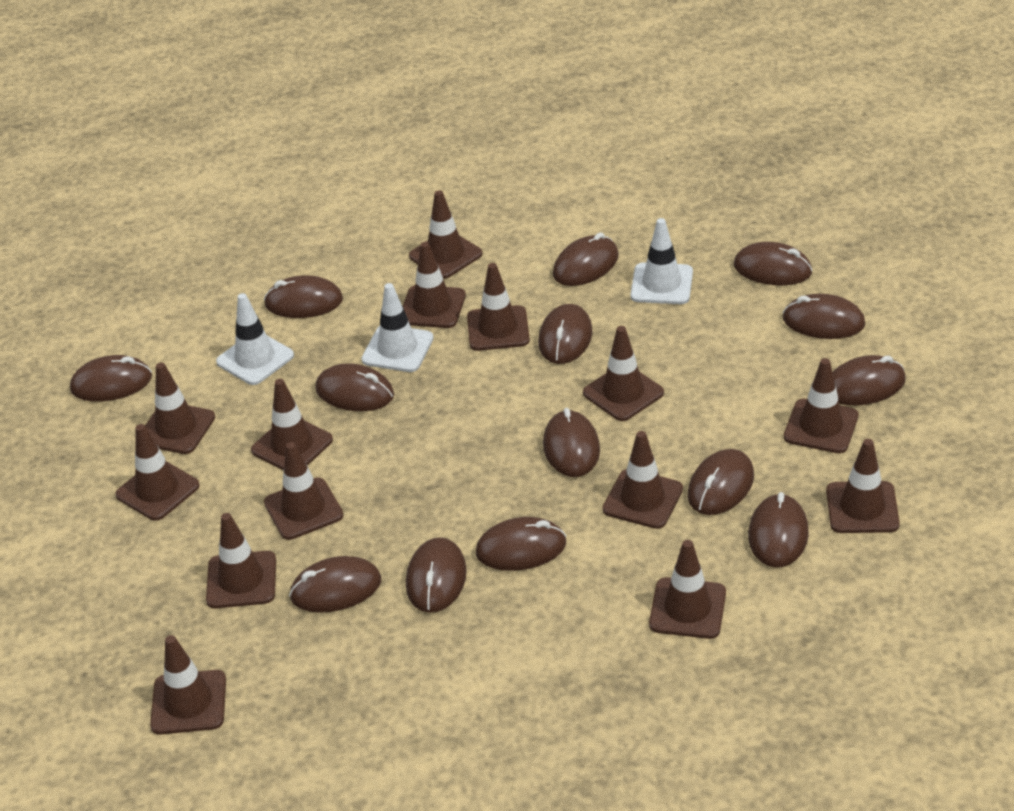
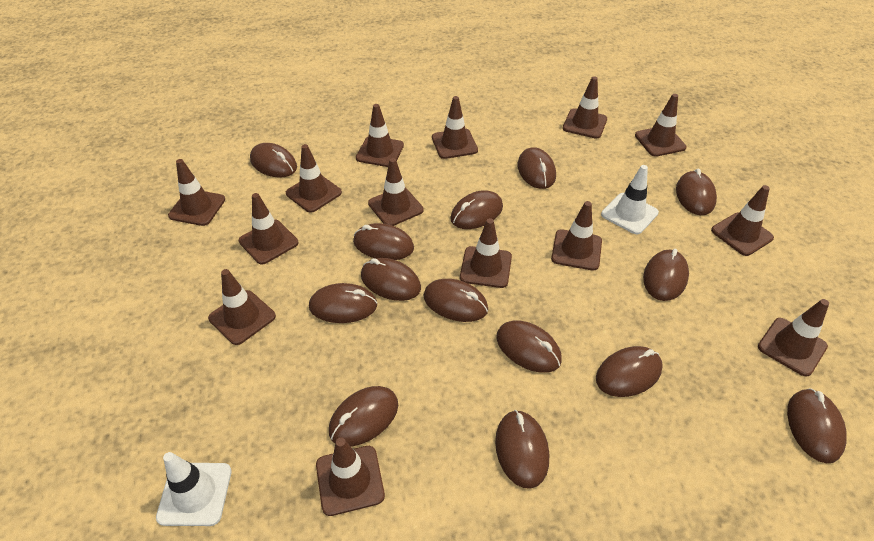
white traffic cone: 3 -> 2

